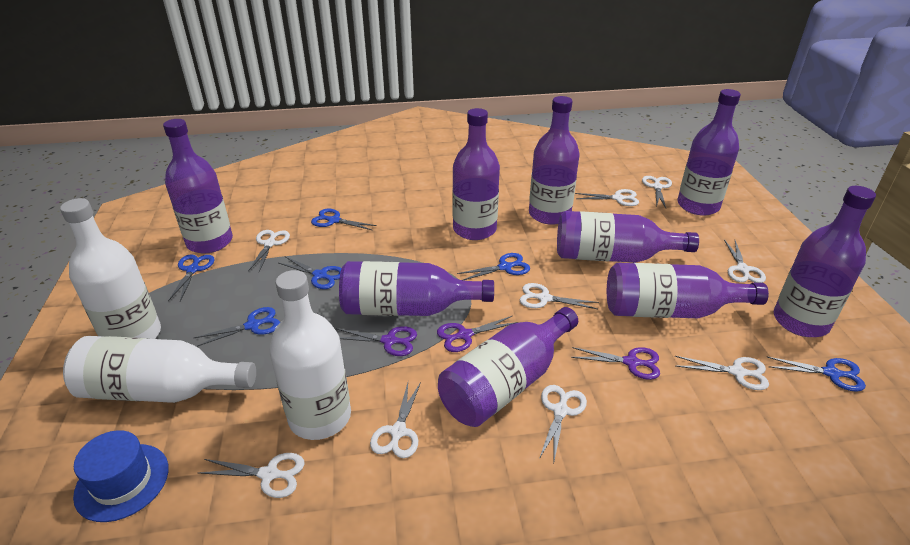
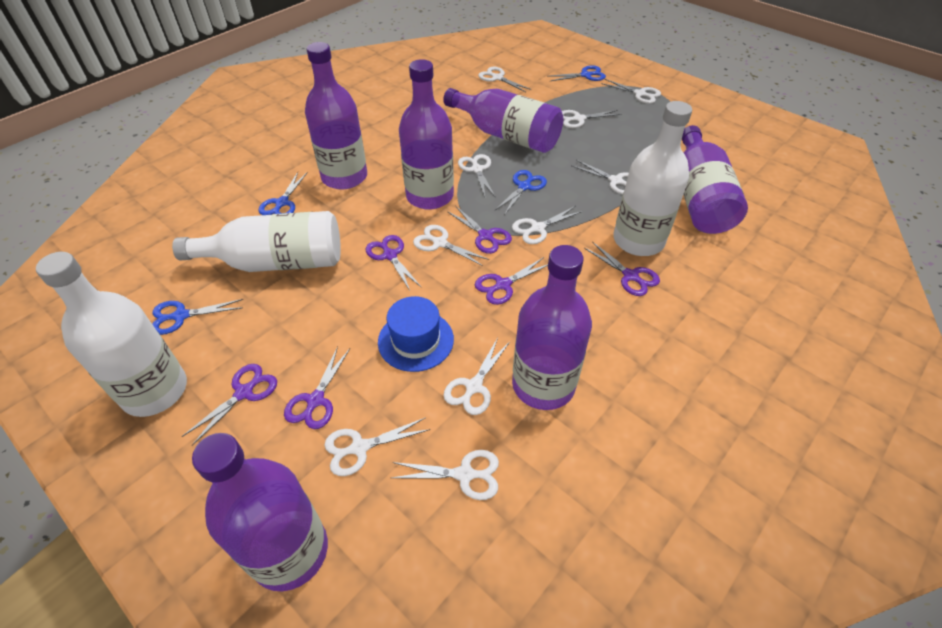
blue scissors: 6 -> 4
purple bottle: 9 -> 6
purple scissors: 3 -> 6
white scissors: 9 -> 10

